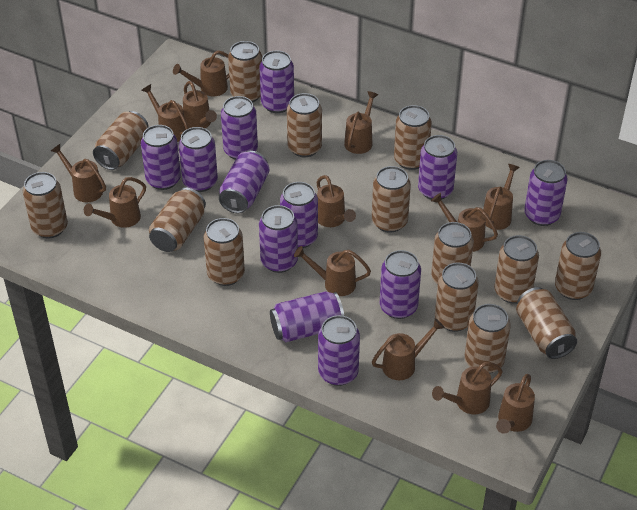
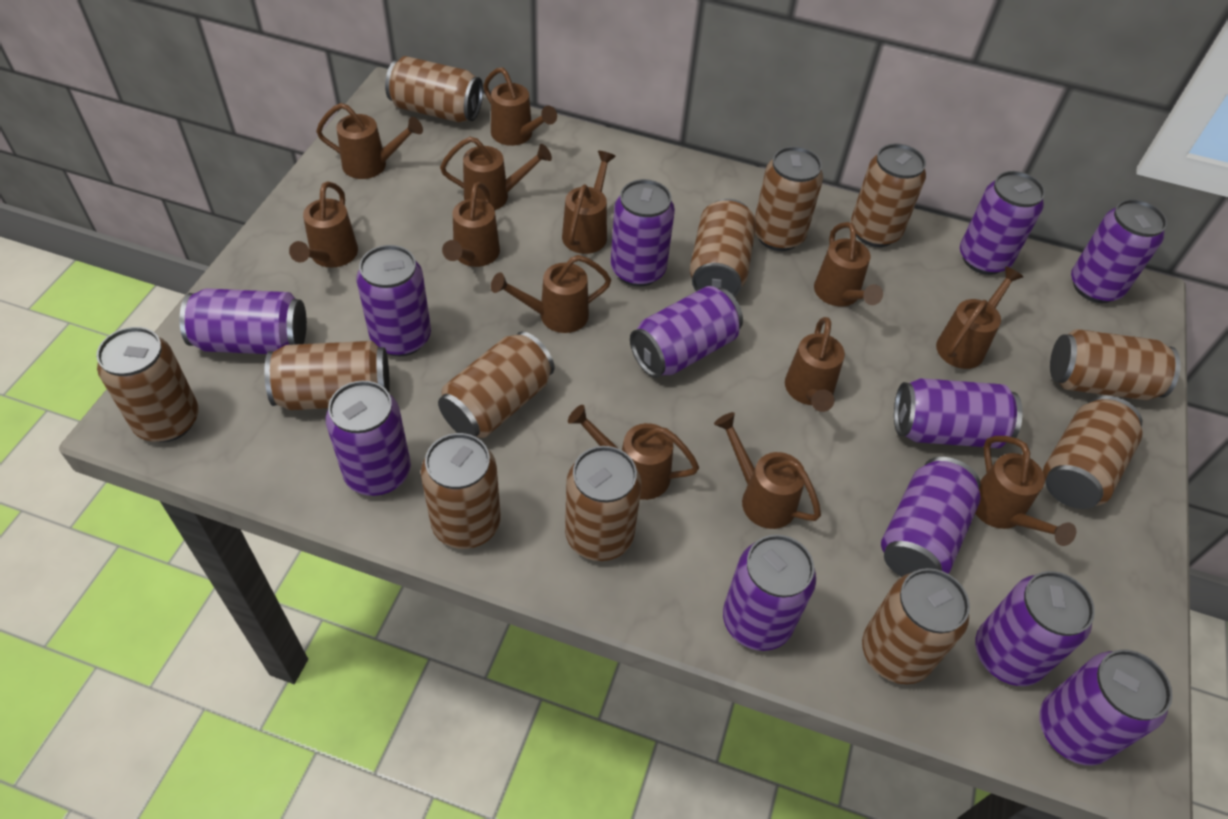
brown can: 14 -> 12

